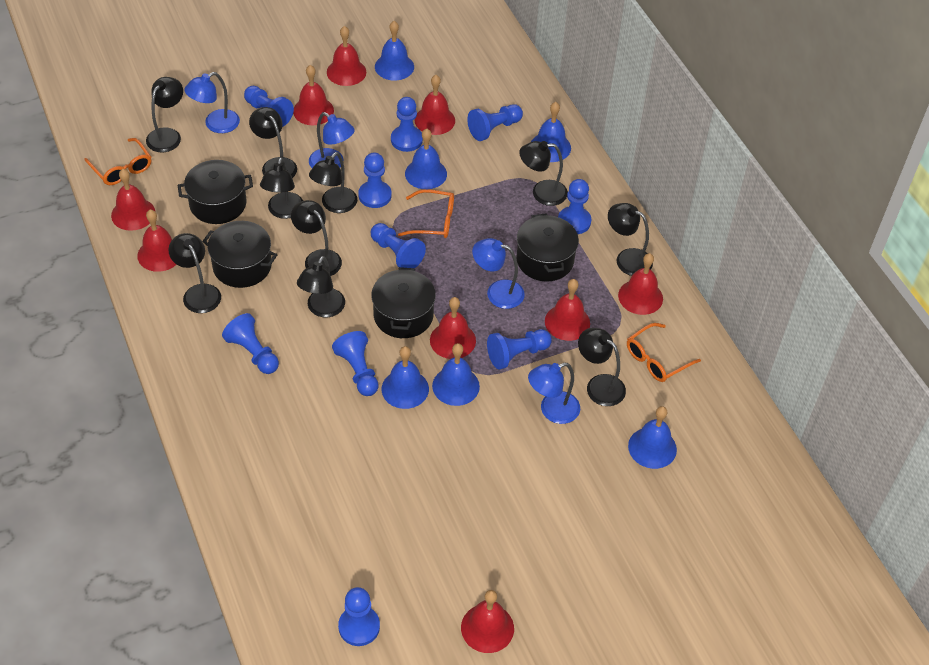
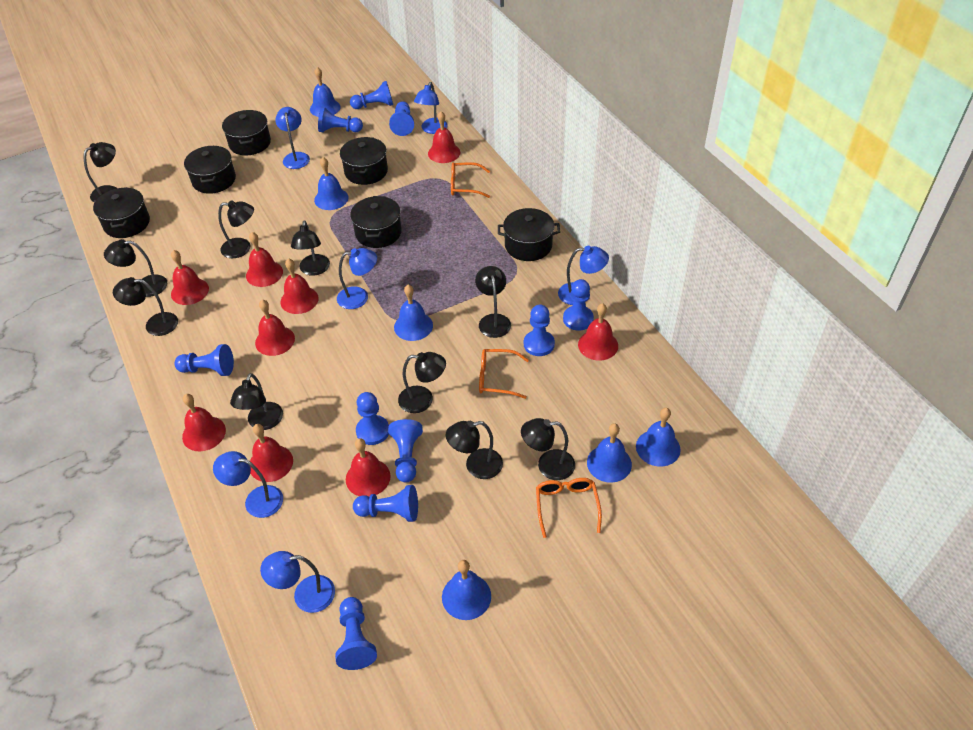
black pot: 4 -> 6
blue lamp: 4 -> 6

